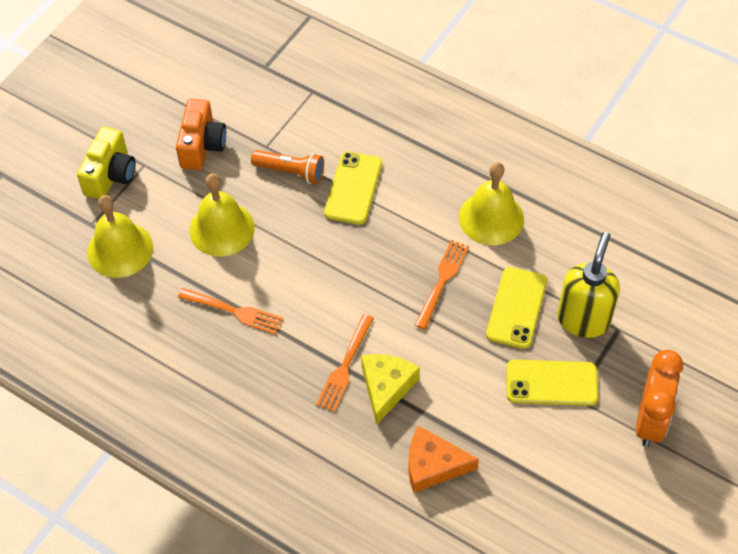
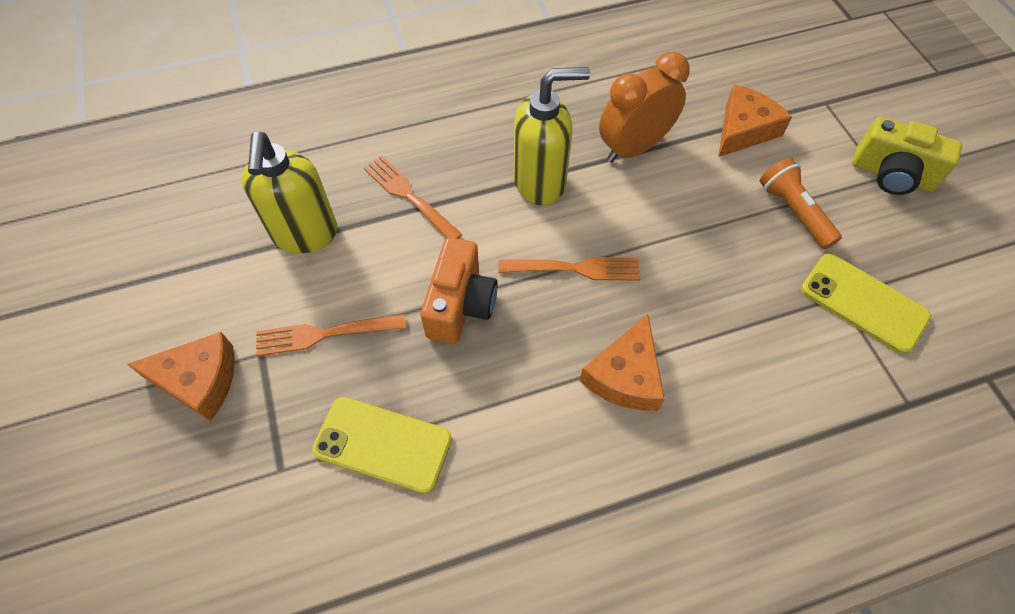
orange cheese: 1 -> 3
yellow bell: 3 -> 0
yellow cheese: 1 -> 0
yellow phone: 3 -> 2
yellow soap dispenser: 1 -> 2

